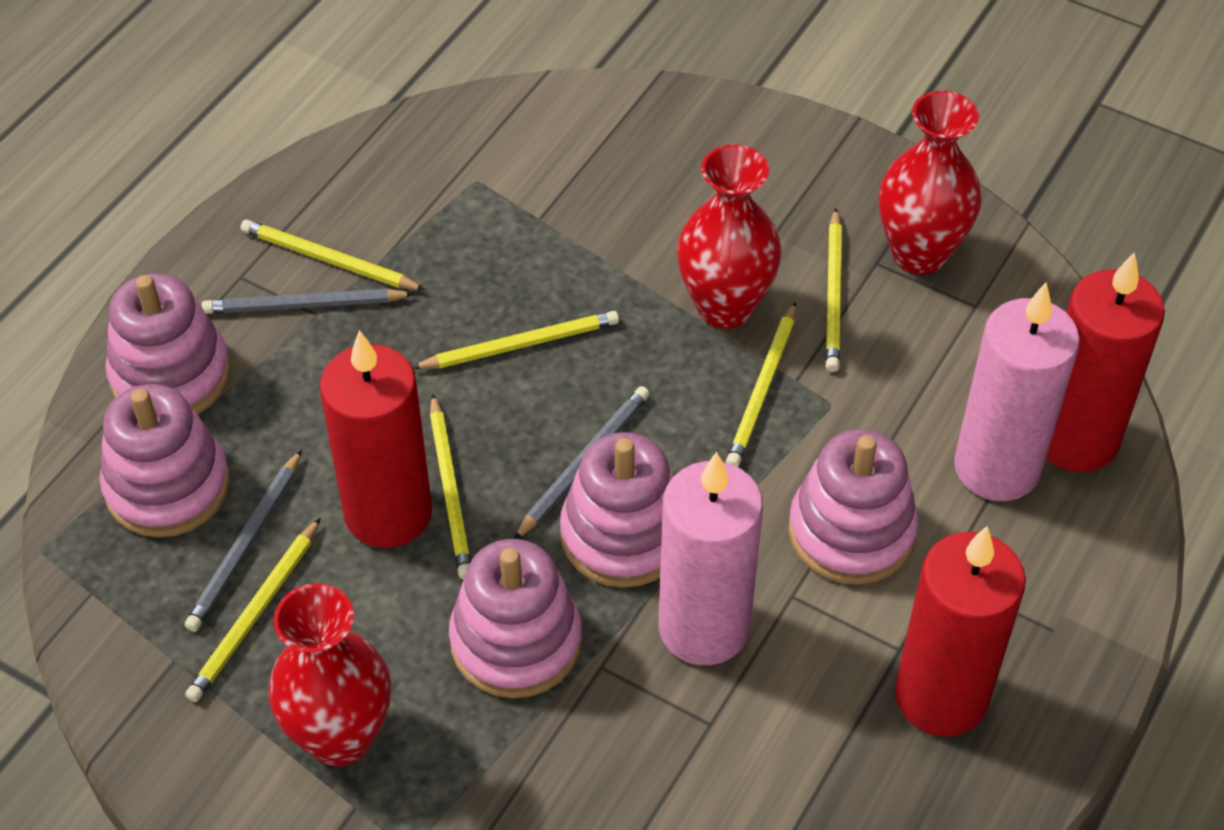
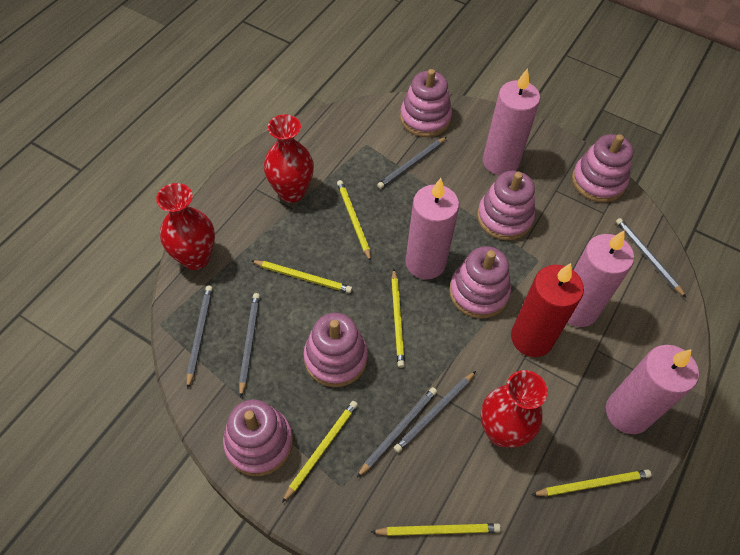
grey pencil: 3 -> 6
pink candle: 2 -> 4
pink stacking toy: 5 -> 6
red candle: 3 -> 1

